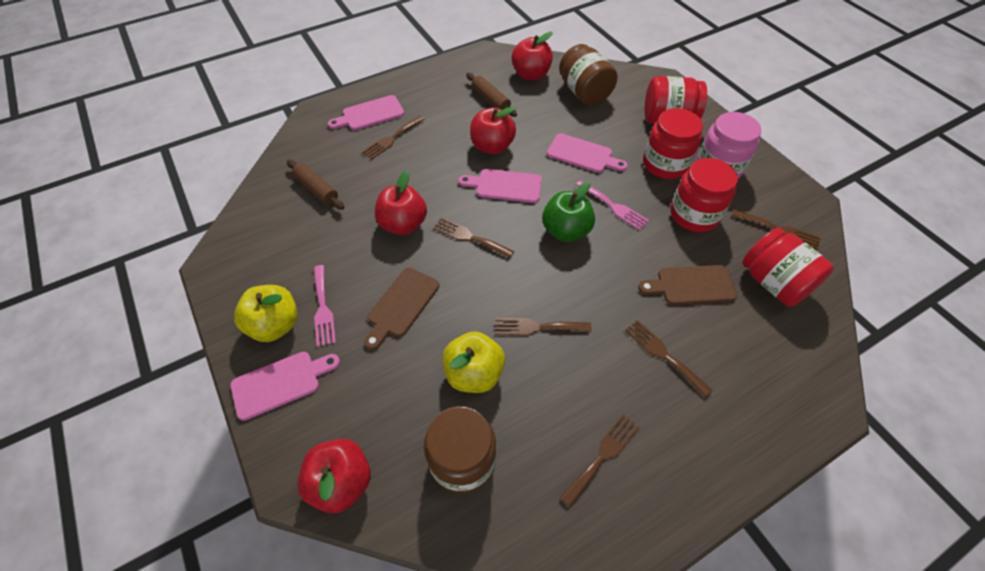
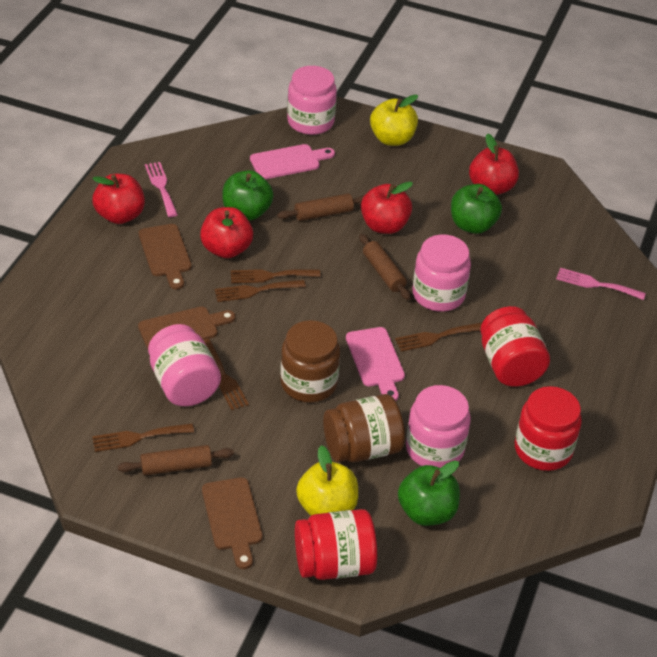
brown cutting board: 2 -> 3
brown fork: 6 -> 5
brown rolling pin: 2 -> 3
green apple: 1 -> 3
pink cutting board: 4 -> 2
pink jar: 1 -> 4
red jar: 4 -> 3

